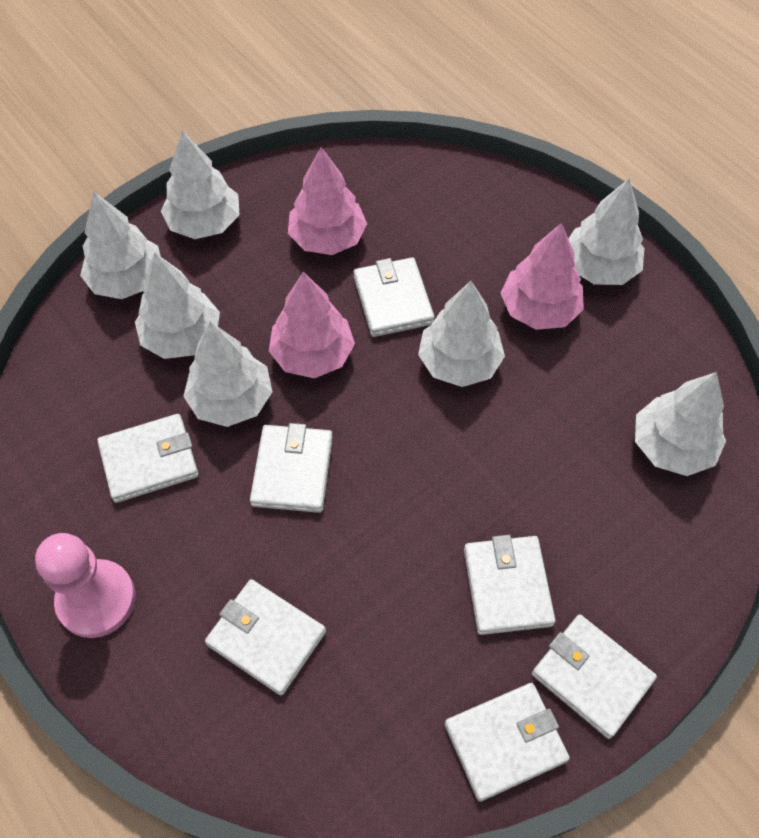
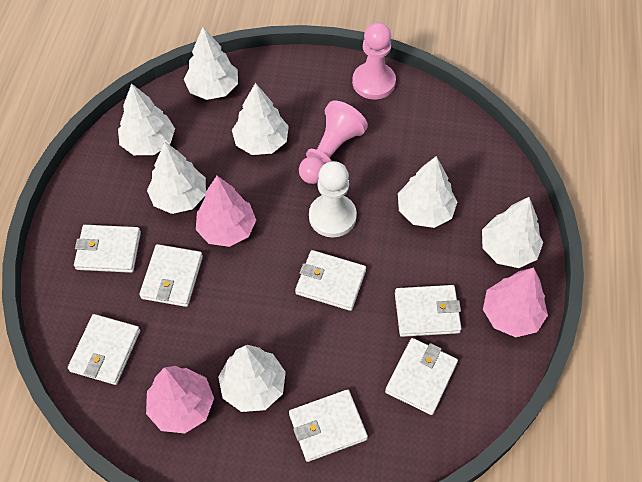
pink pawn: 1 -> 2
white pawn: 0 -> 1

